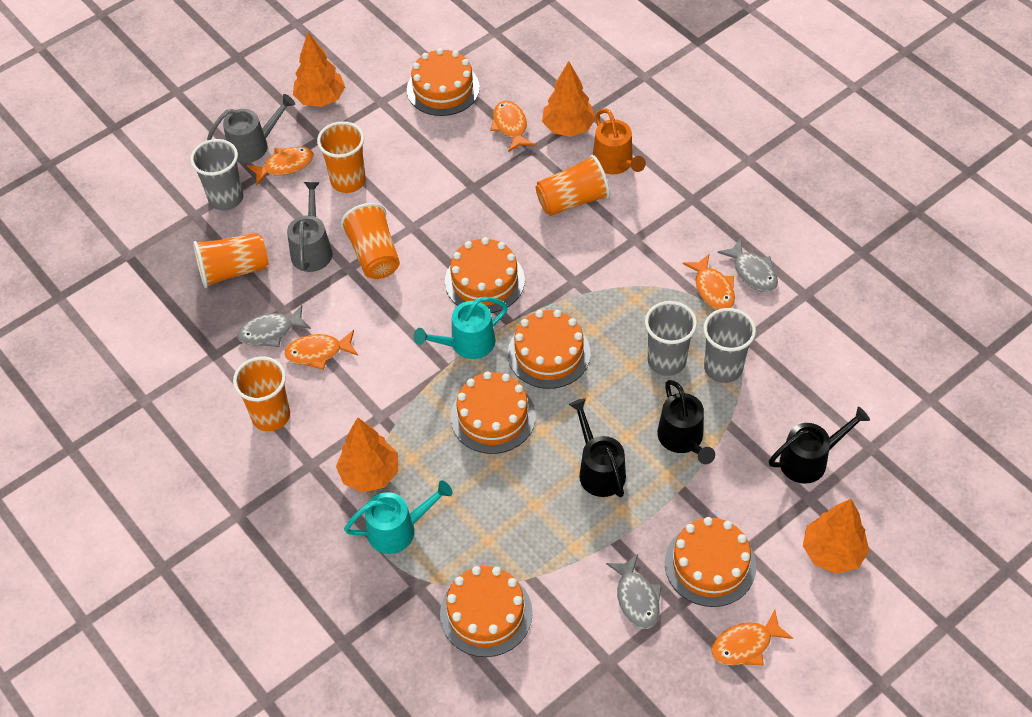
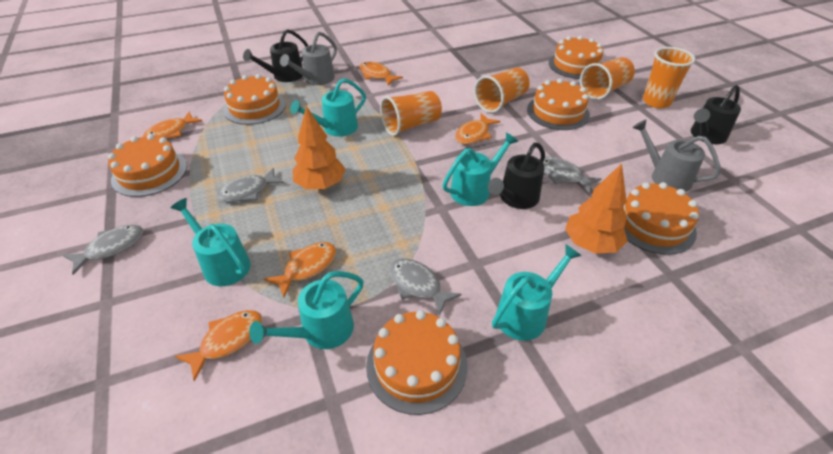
grey cup: 3 -> 0
grey fish: 3 -> 4
orange cup: 5 -> 4
orange tree: 4 -> 2
orange watering can: 1 -> 0
turquoise watering can: 2 -> 5

